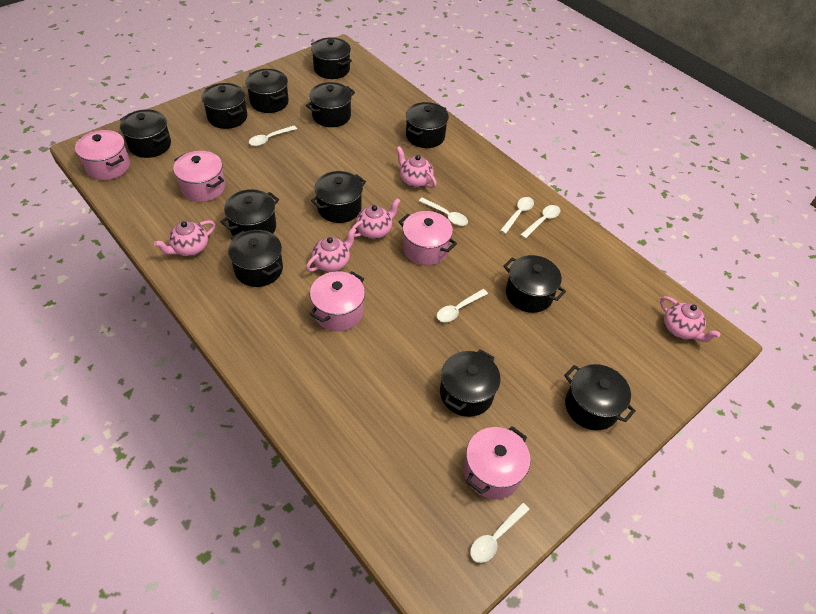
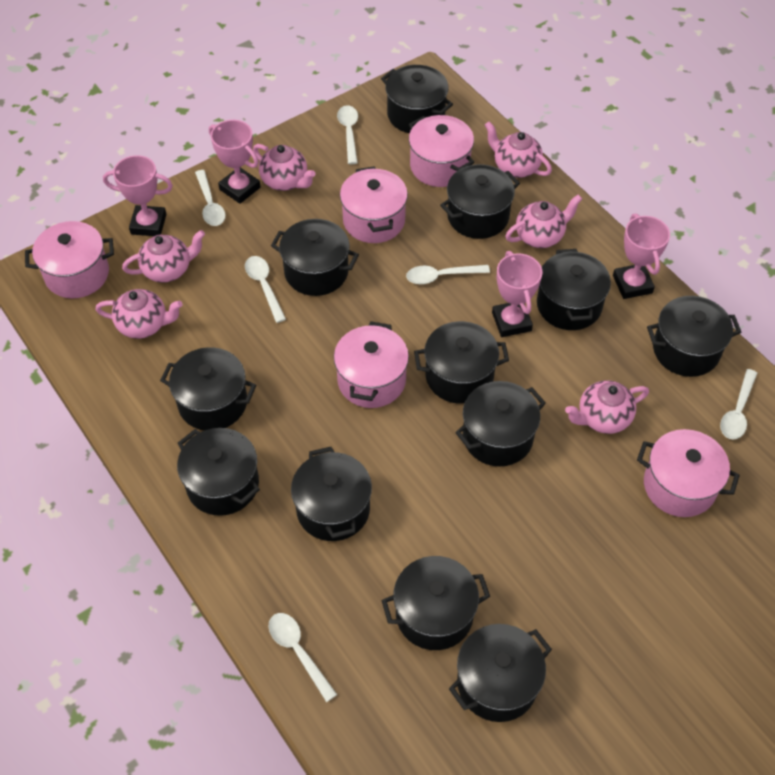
pink teapot: 5 -> 6
pink trophy: 0 -> 4

